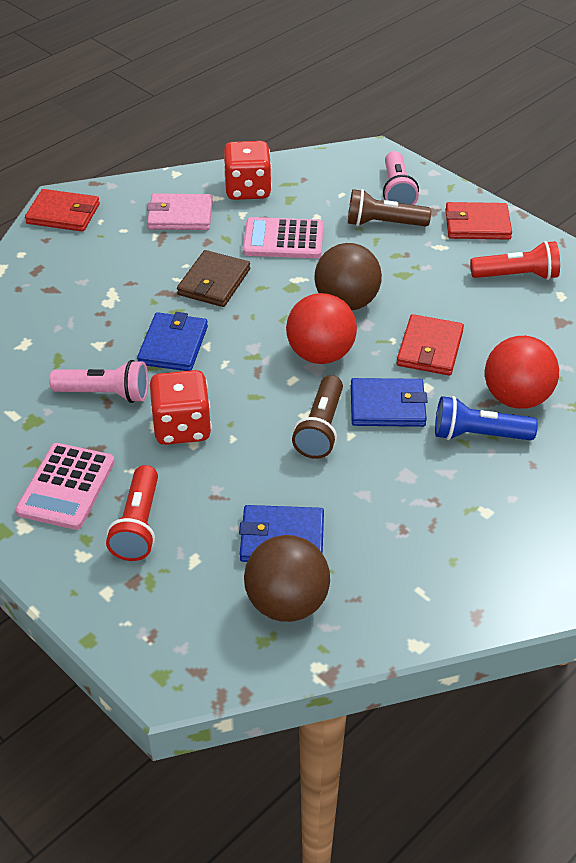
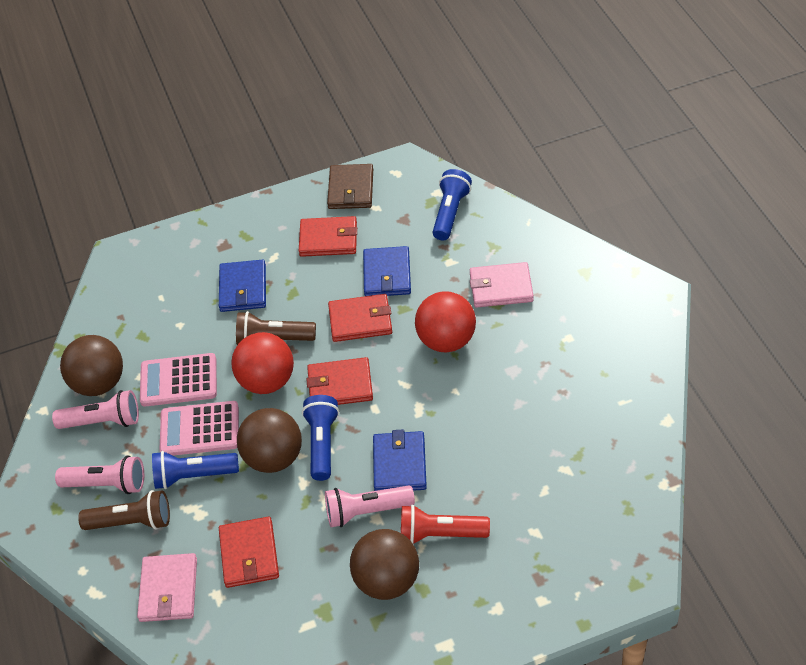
blue flashlight: 1 -> 3
brown ball: 2 -> 3
pink flashlight: 2 -> 3
pink wallet: 1 -> 2
red dice: 2 -> 0
red flashlight: 2 -> 1
red wallet: 3 -> 4

